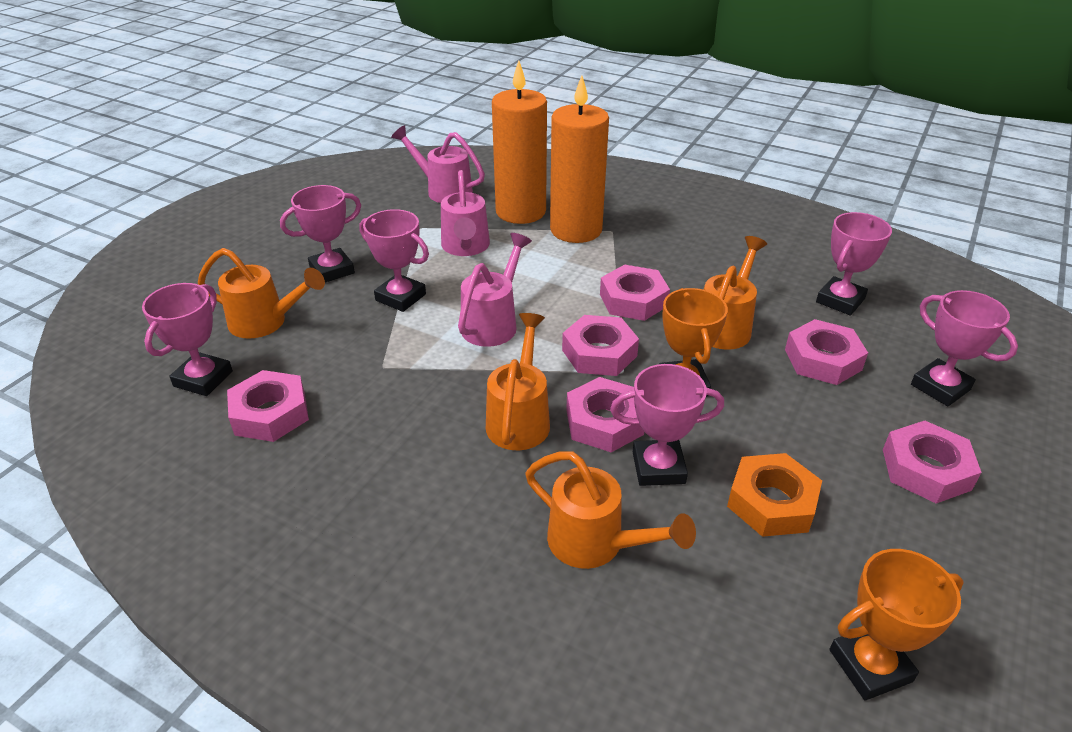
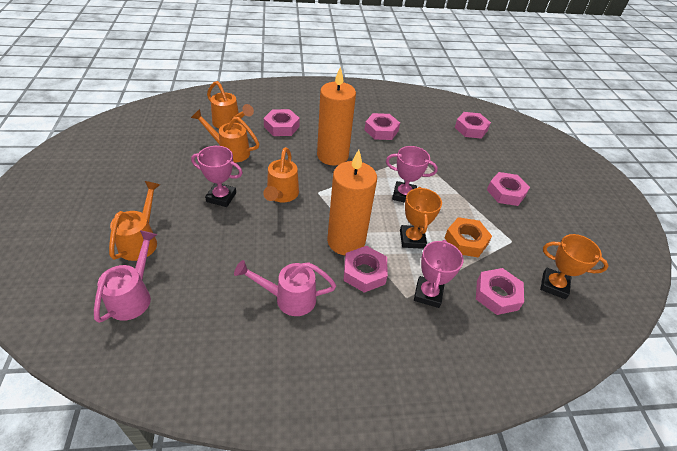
pink trophy: 6 -> 3
pink watering can: 3 -> 2

